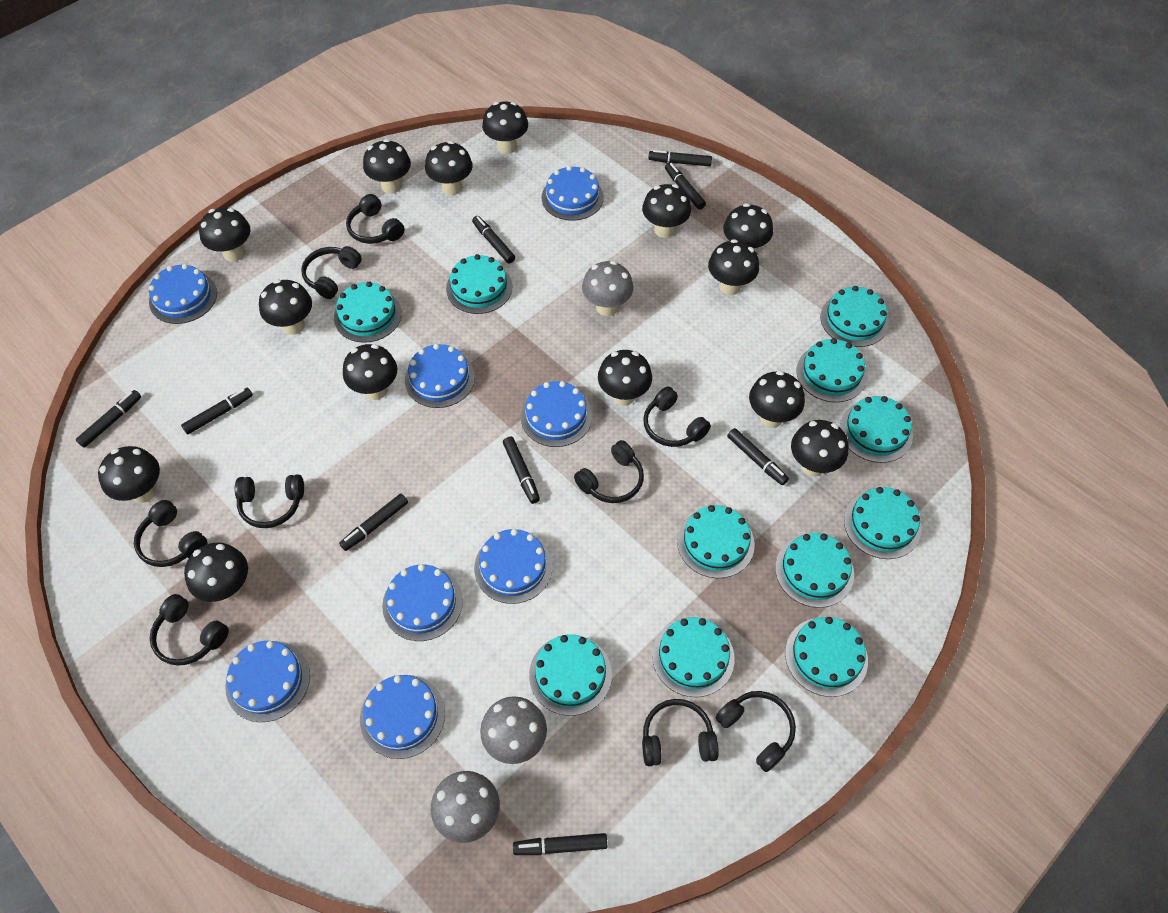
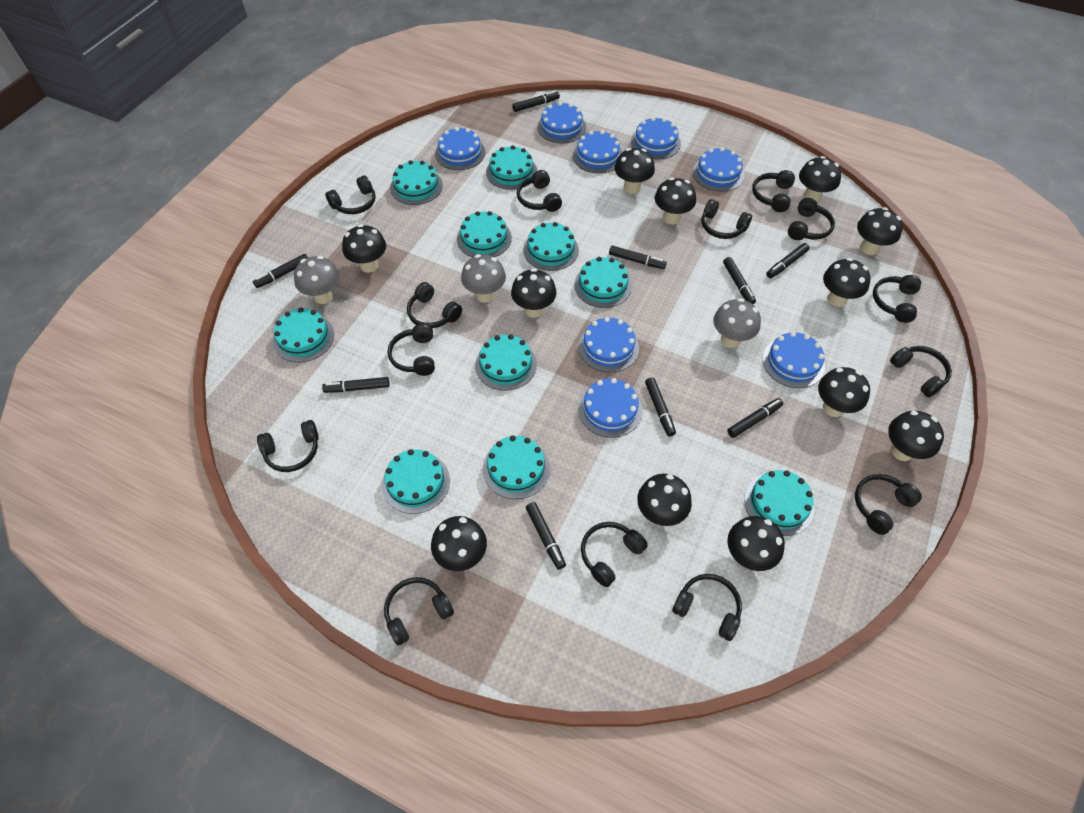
black headphones: 9 -> 14
black mushroom: 14 -> 12
turquoise cake: 11 -> 10

